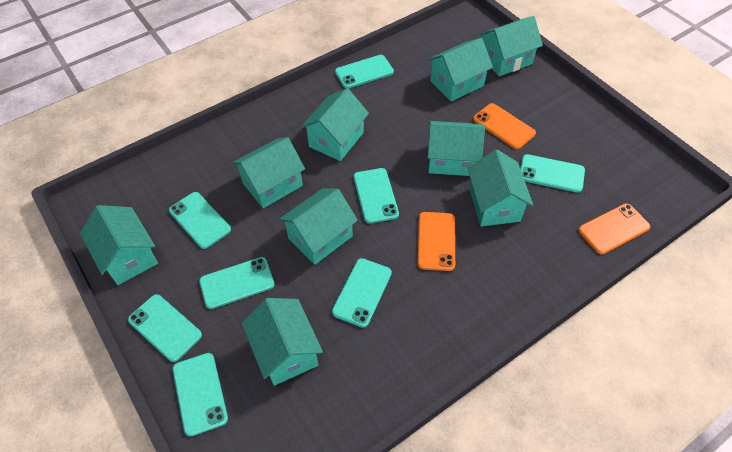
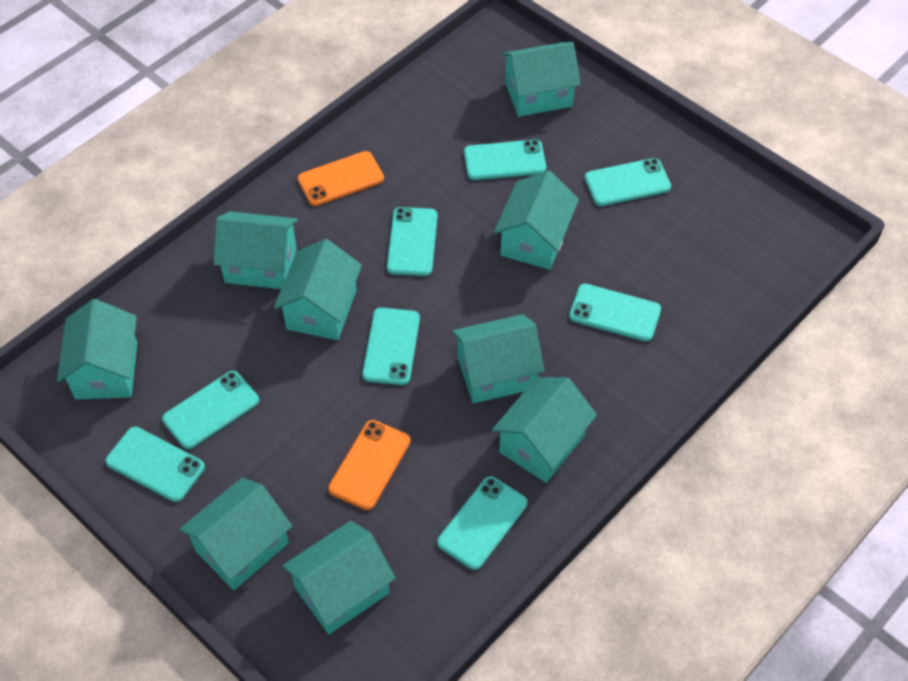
orange phone: 3 -> 2

